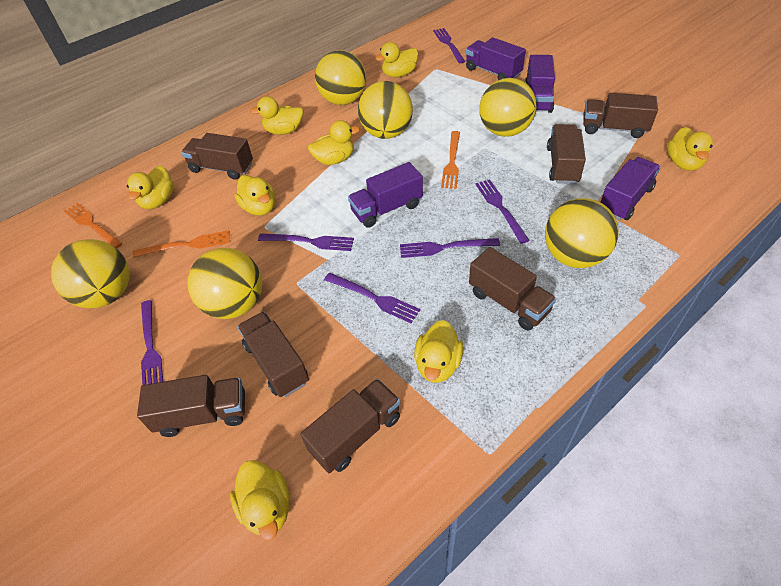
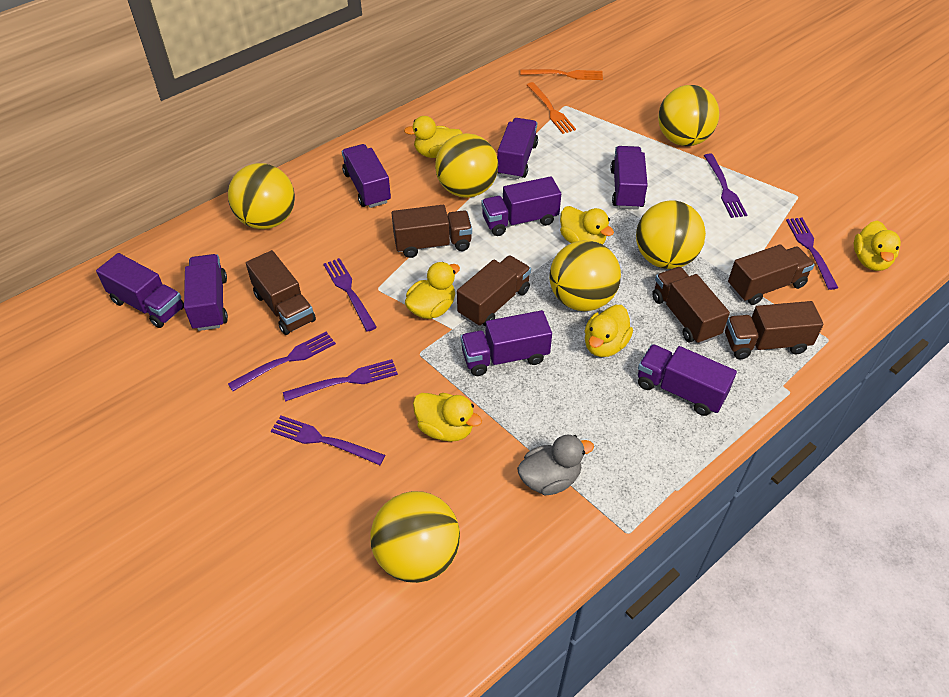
brown truck: 7 -> 6
grey duck: 0 -> 1
orange fork: 3 -> 2
purple truck: 4 -> 8
yellow duck: 8 -> 6

